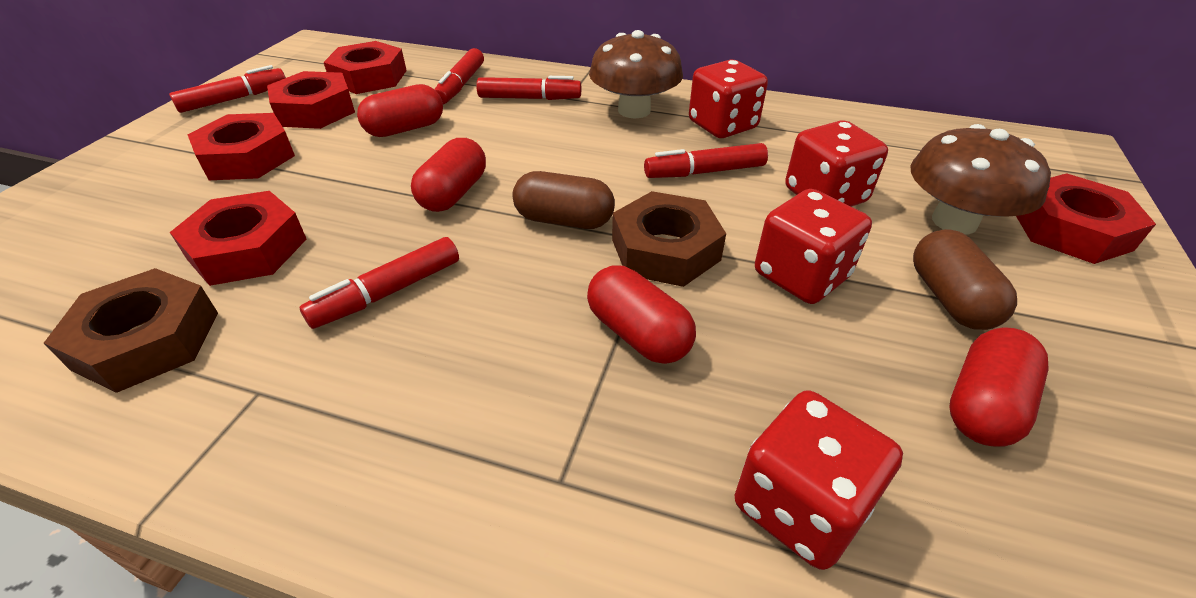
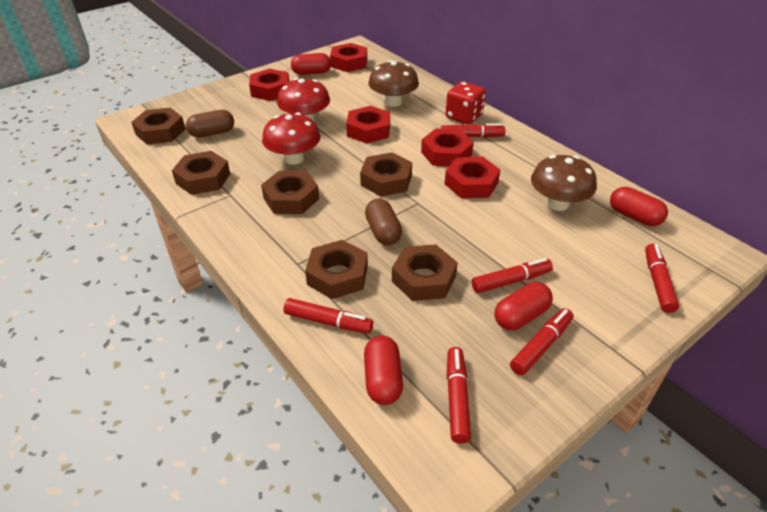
brown nut: 2 -> 6
red dice: 4 -> 1
red marker: 5 -> 6
red mushroom: 0 -> 2

